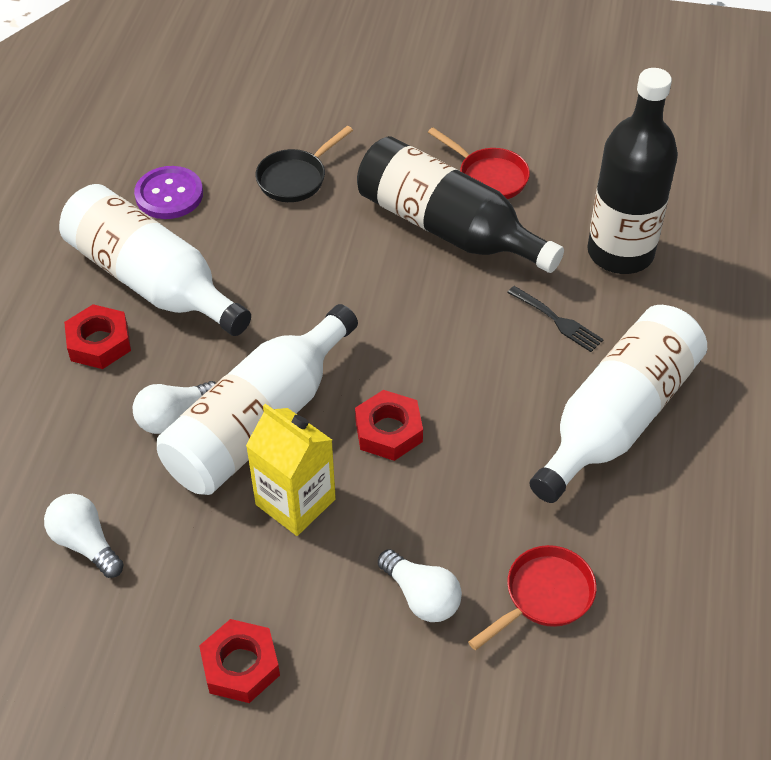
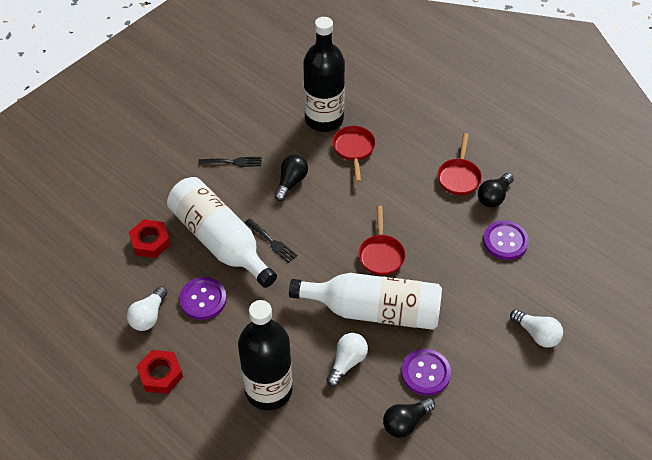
black fork: 1 -> 2
black light bulb: 0 -> 3
black pan: 1 -> 0
purple button: 1 -> 3
red nut: 3 -> 2
red pan: 2 -> 3
white bottle: 3 -> 2
yellow carton: 1 -> 0

